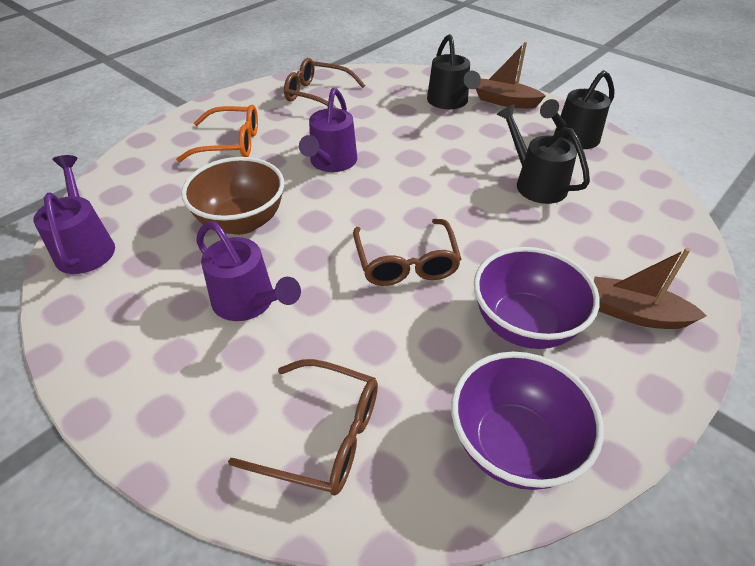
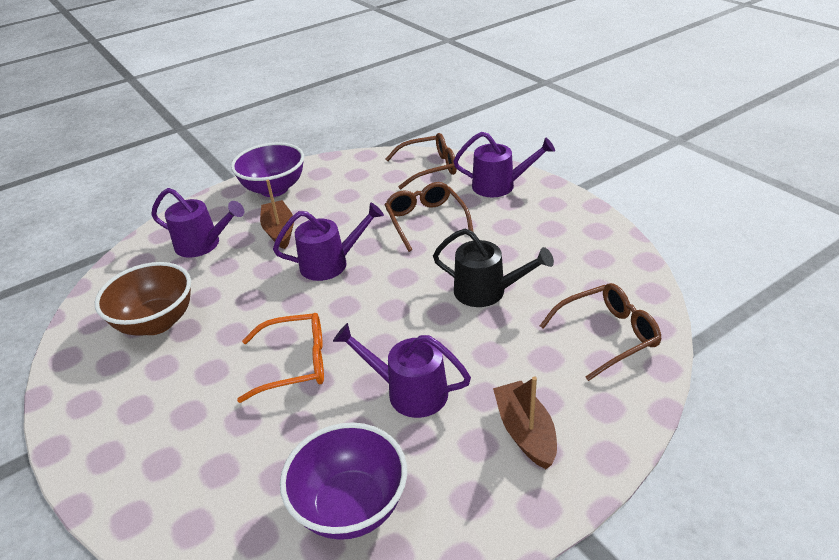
black watering can: 3 -> 1
purple watering can: 3 -> 4

